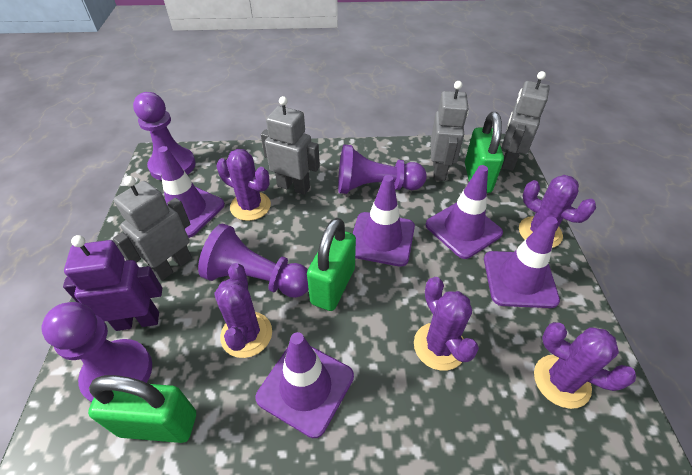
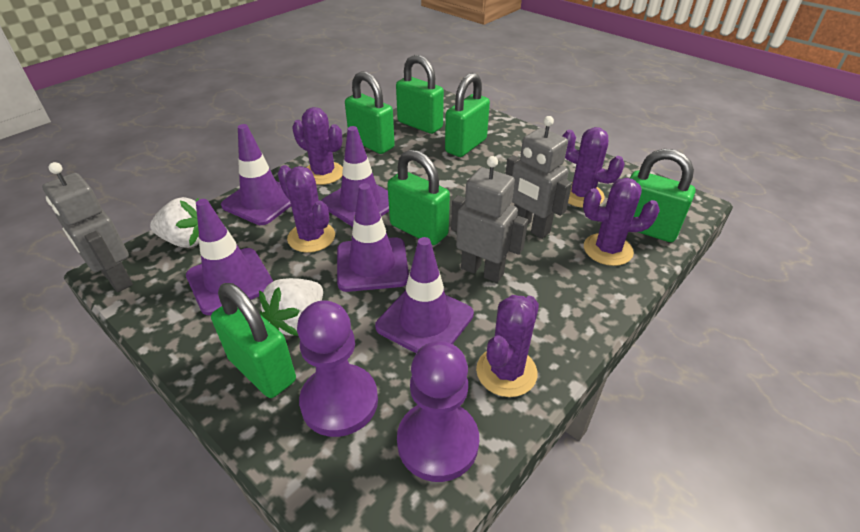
green padlock: 3 -> 6
grey robot: 4 -> 3
purple pawn: 4 -> 2
purple robot: 1 -> 0
white strawberry: 0 -> 2

